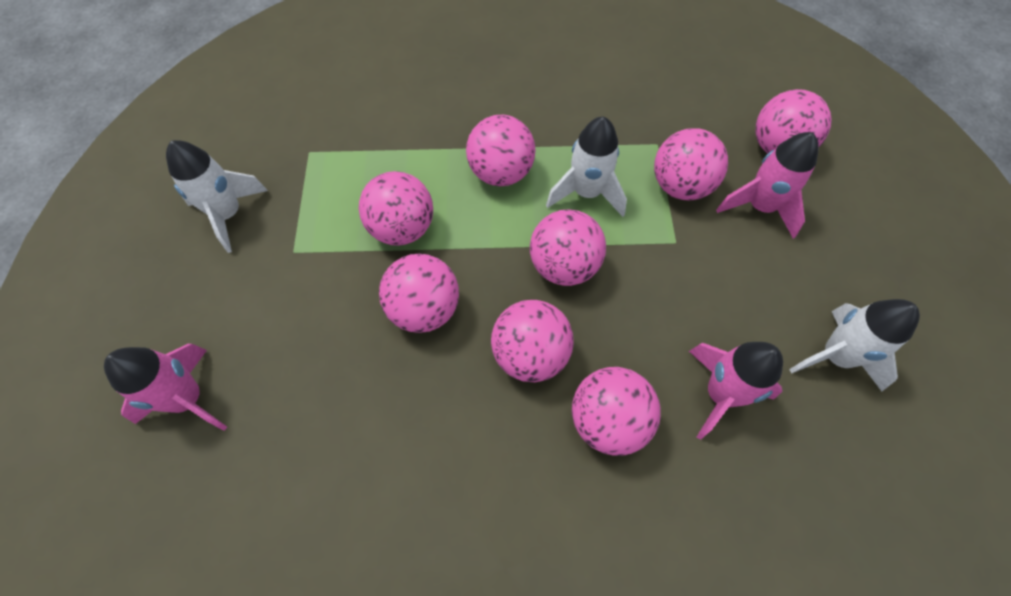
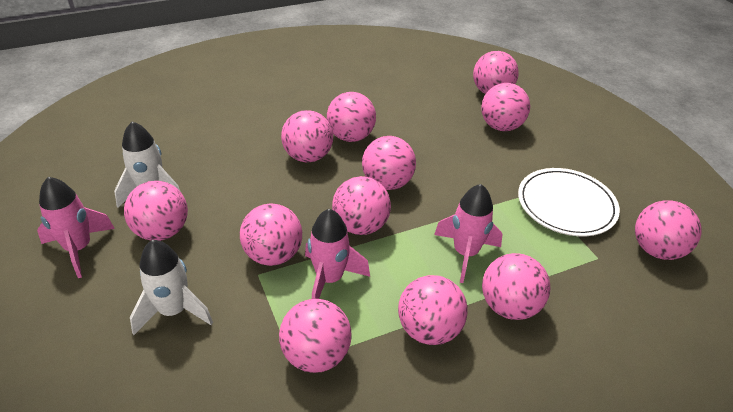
pink ball: 8 -> 12
white plate: 0 -> 1
white rocket: 3 -> 2

